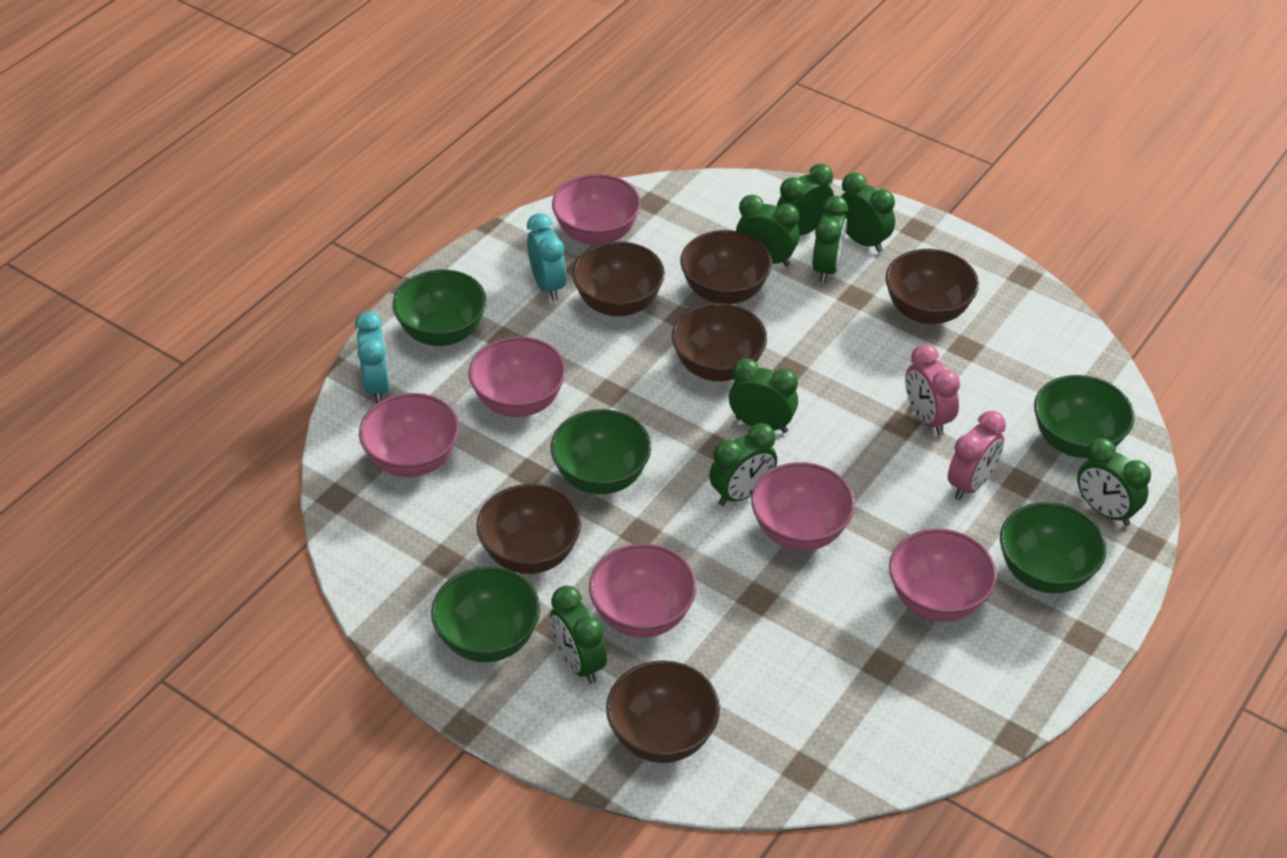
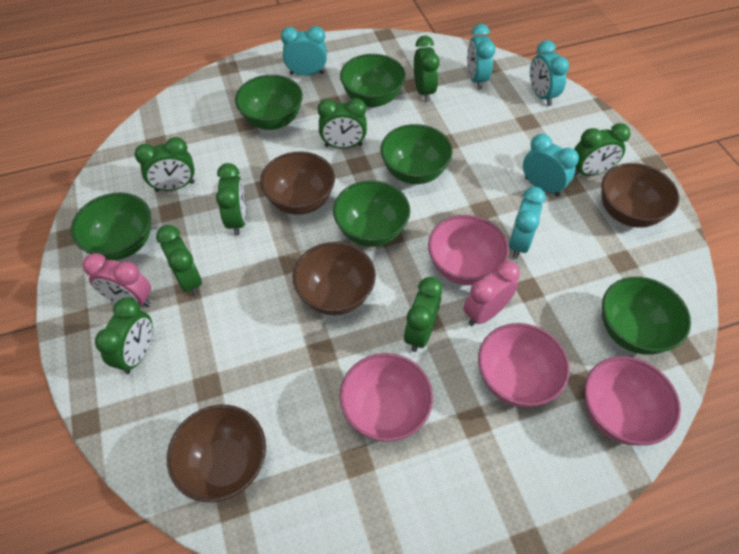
brown bowl: 6 -> 4
green bowl: 5 -> 6
pink bowl: 6 -> 4
turquoise clock: 2 -> 5

